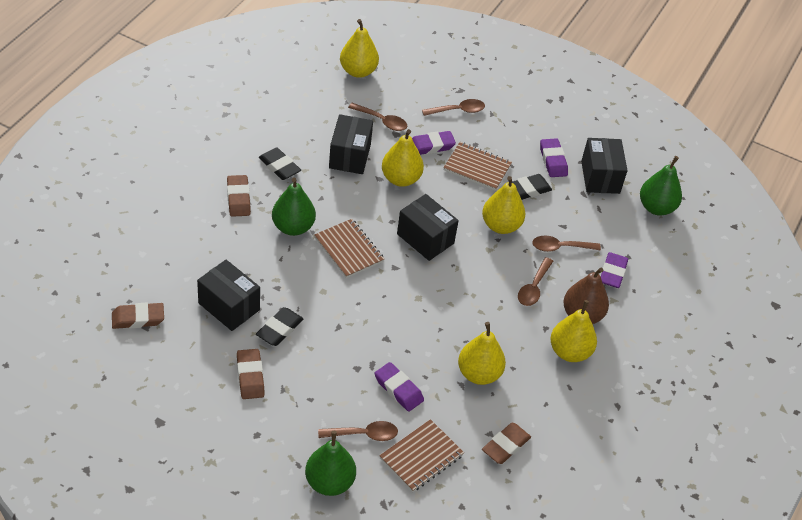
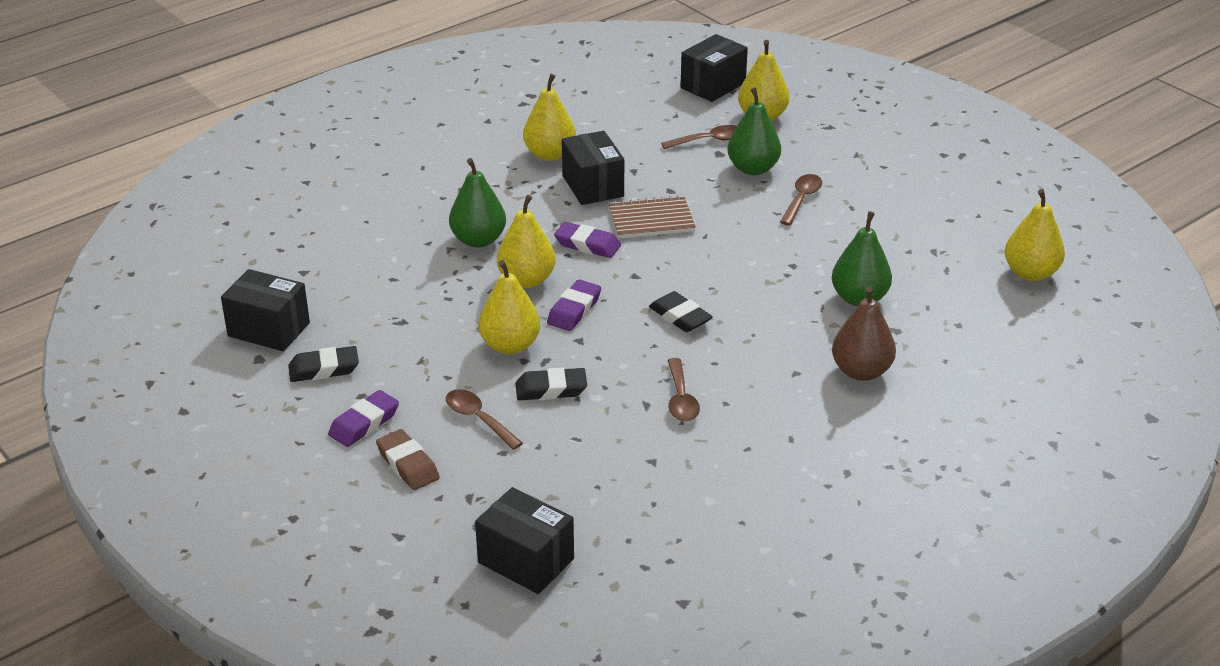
brown eraser: 4 -> 1
brown notebook: 3 -> 1
brown spoon: 5 -> 4
purple eraser: 4 -> 3

